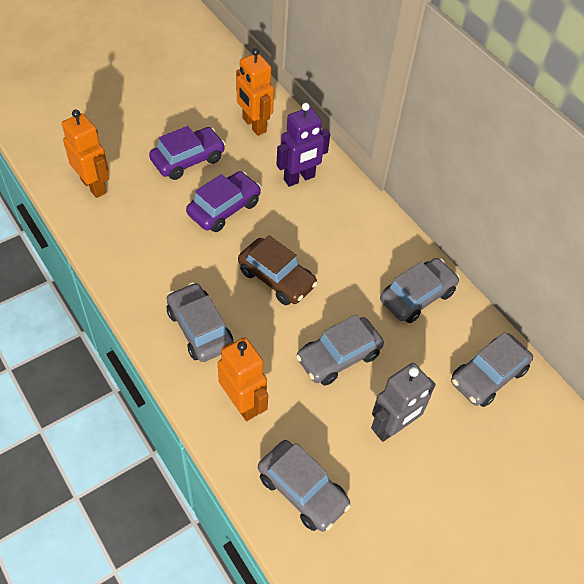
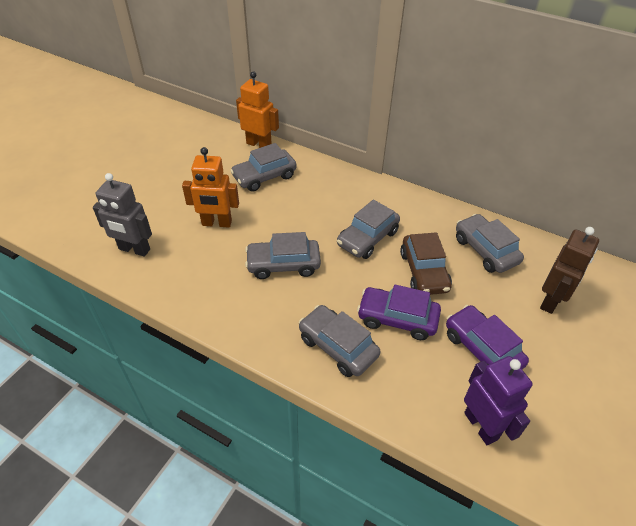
brown robot: 0 -> 1
orange robot: 3 -> 2

